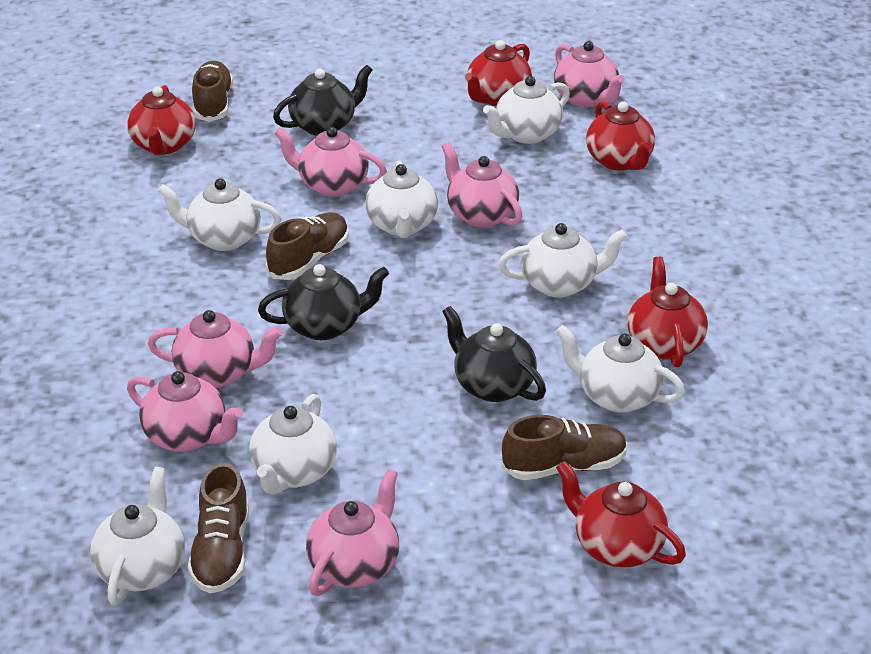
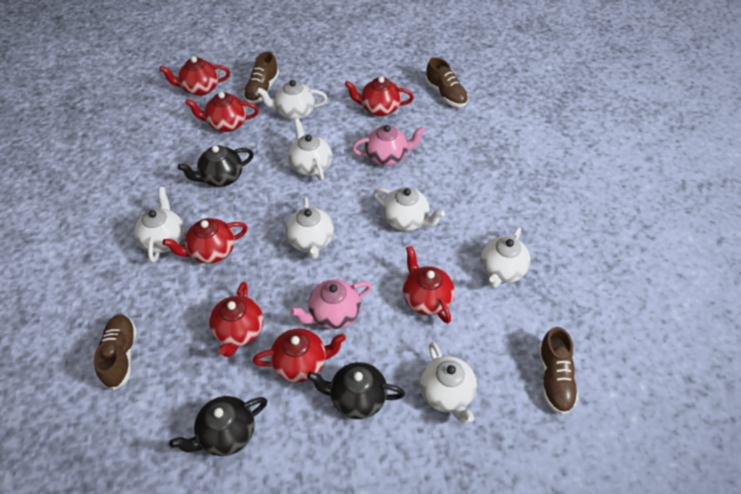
pink teapot: 6 -> 2
red teapot: 5 -> 7

